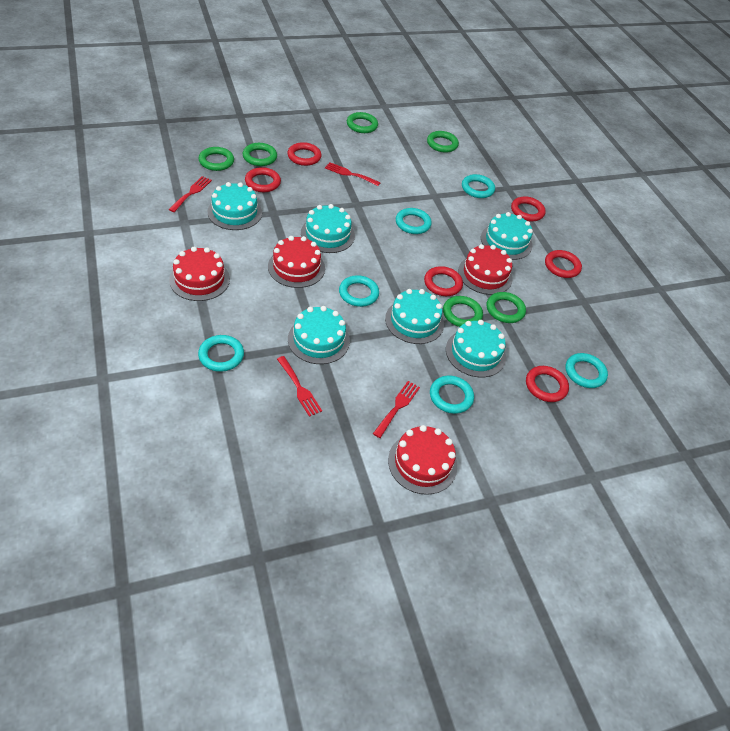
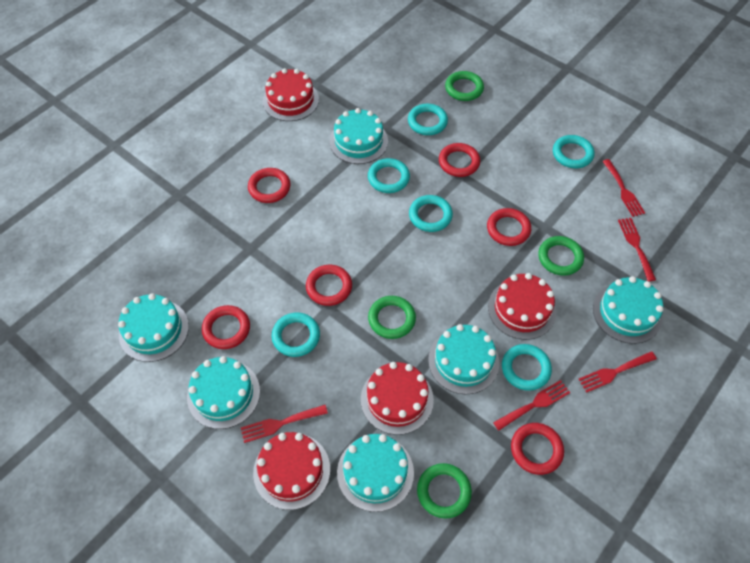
green ring: 6 -> 4
red fork: 4 -> 5

